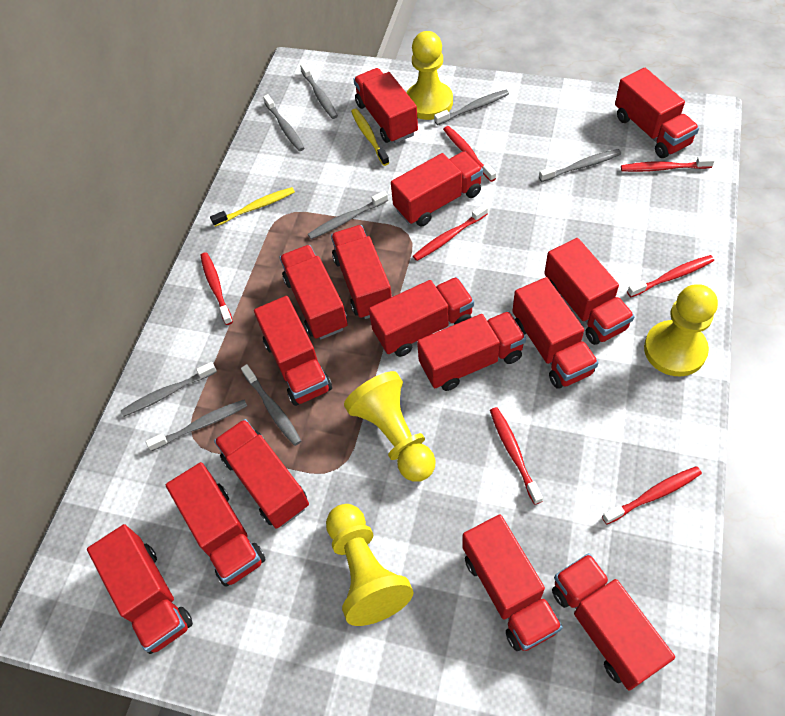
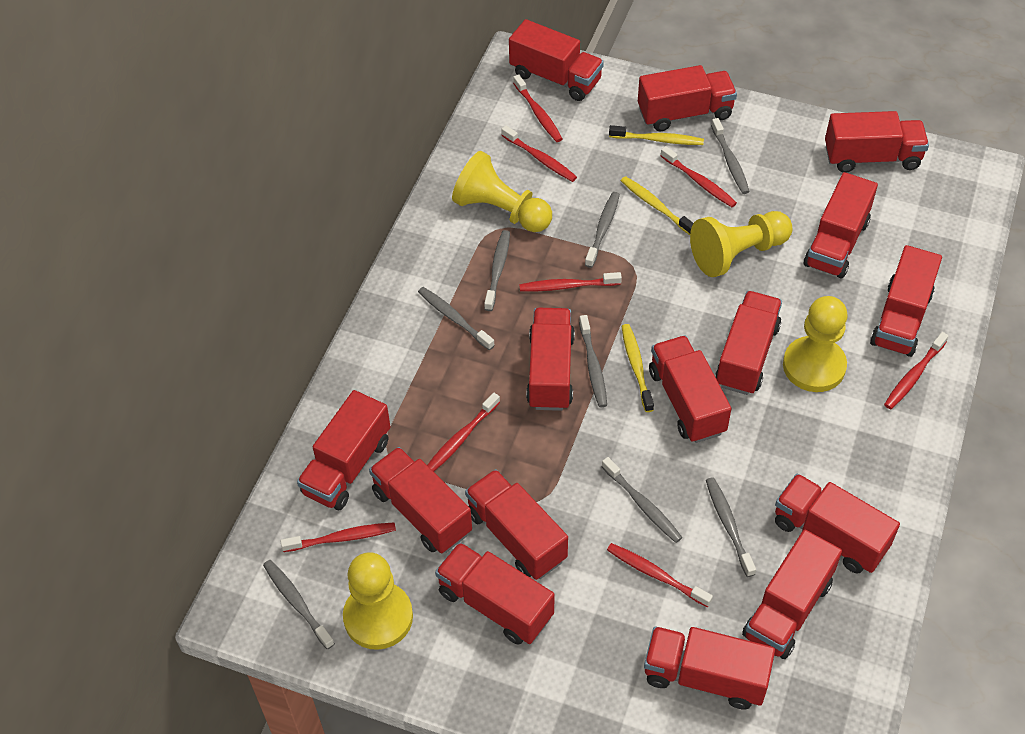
red toothbrush: 7 -> 8
yellow toothbrush: 2 -> 3

